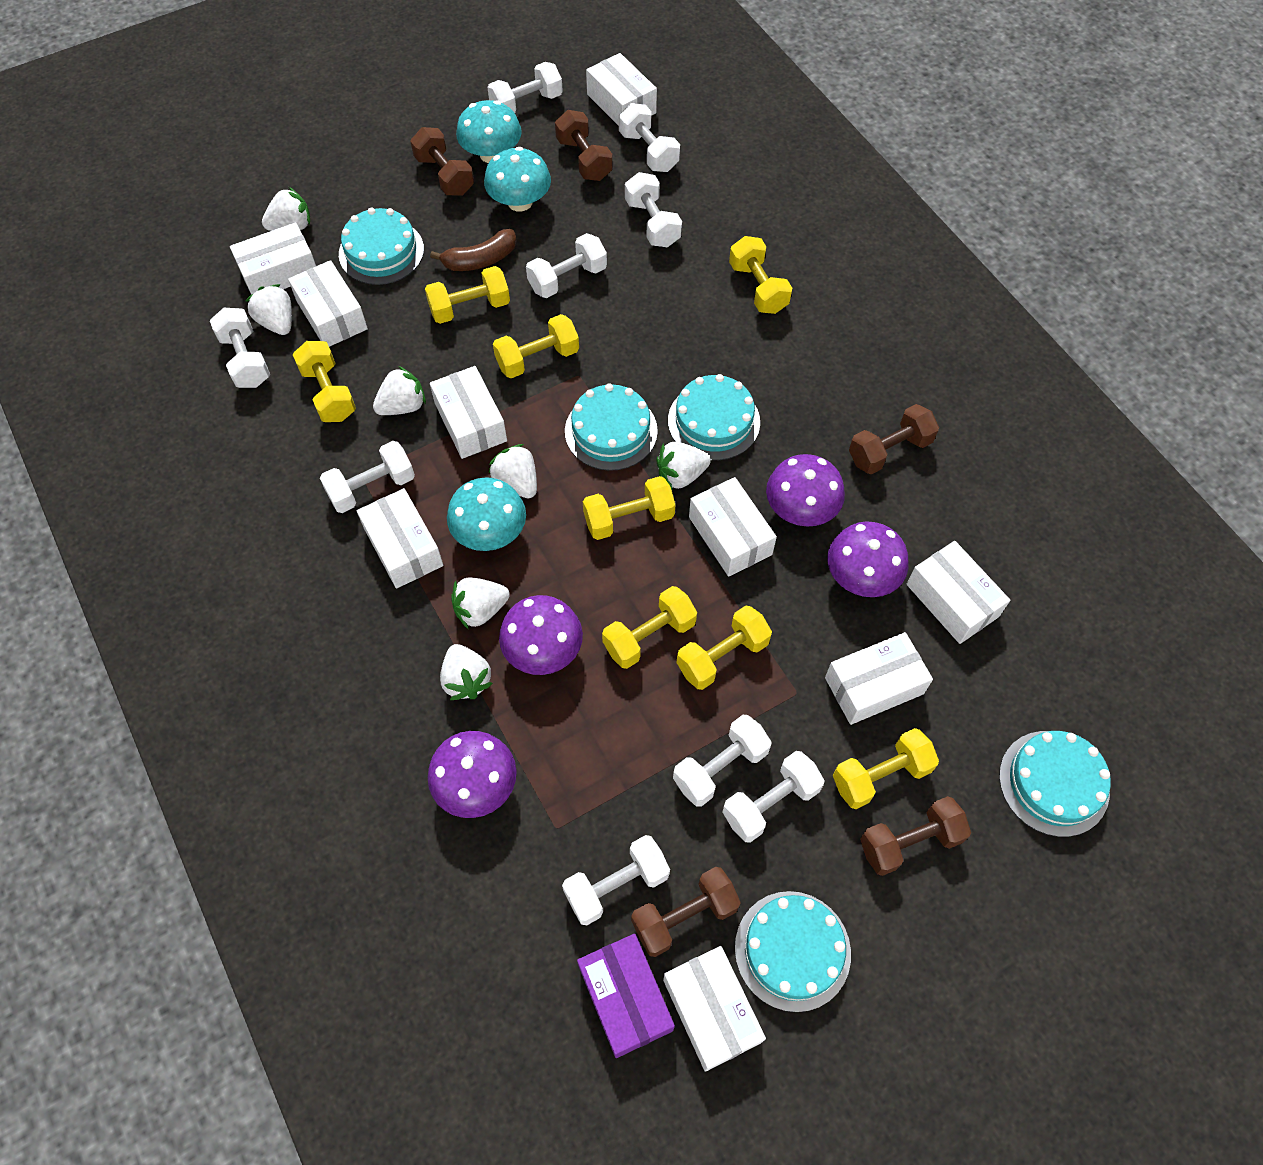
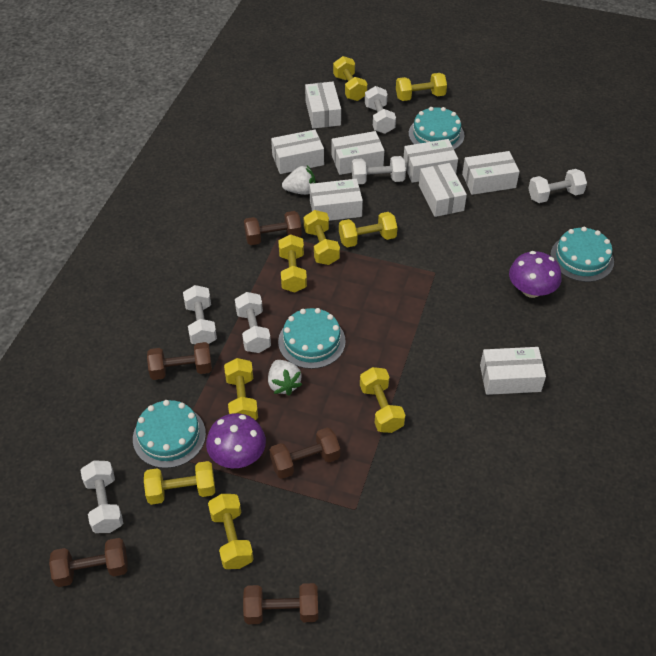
brown banana: 1 -> 0
purple box: 1 -> 0
purple mushroom: 4 -> 2
turquoise cake: 5 -> 4
turquoise mushroom: 3 -> 0
white box: 9 -> 8
white dumbbell: 9 -> 6
white strawberry: 7 -> 2
yellow dumbbell: 8 -> 9

